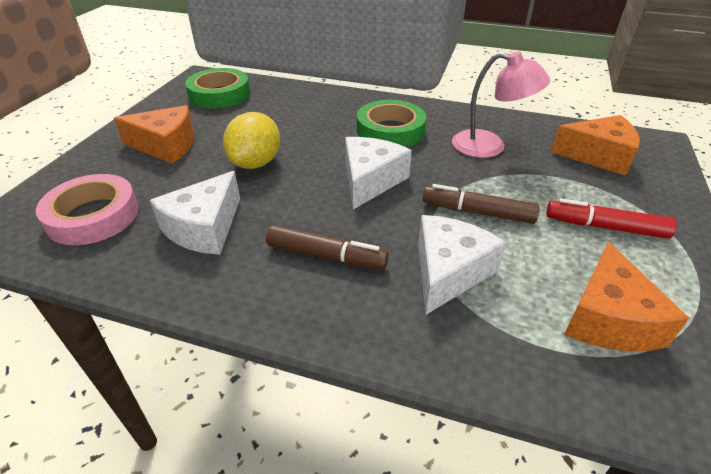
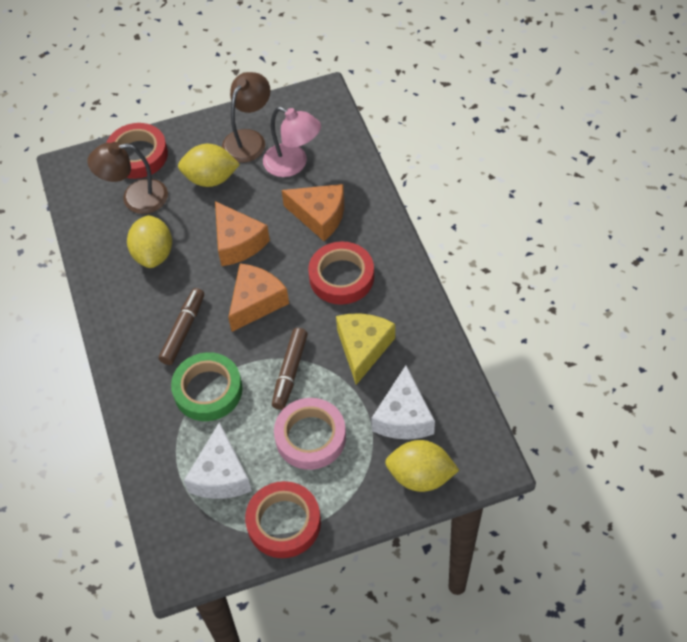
brown lamp: 0 -> 2
green tape: 2 -> 1
red marker: 1 -> 0
red tape: 0 -> 3
white cheese: 3 -> 2
yellow cheese: 0 -> 1
yellow lemon: 1 -> 3

